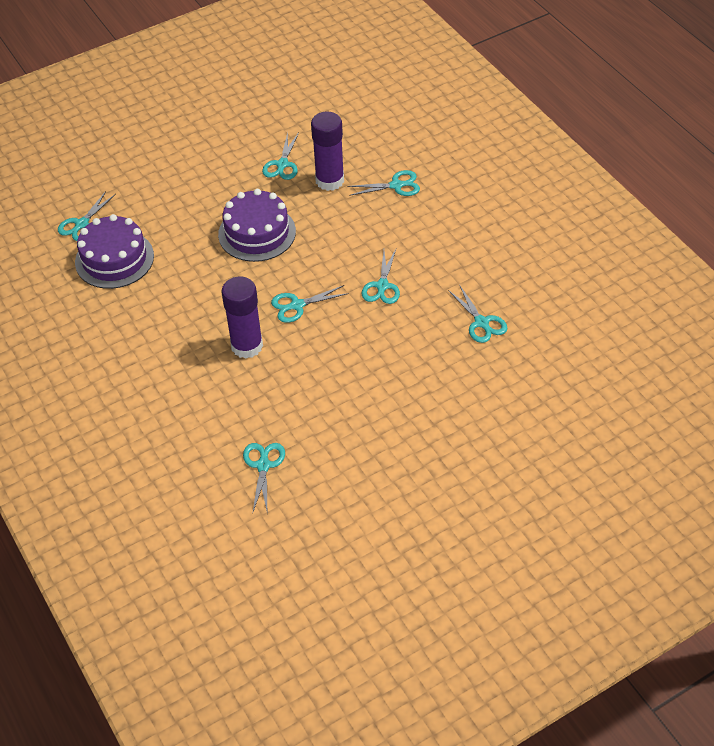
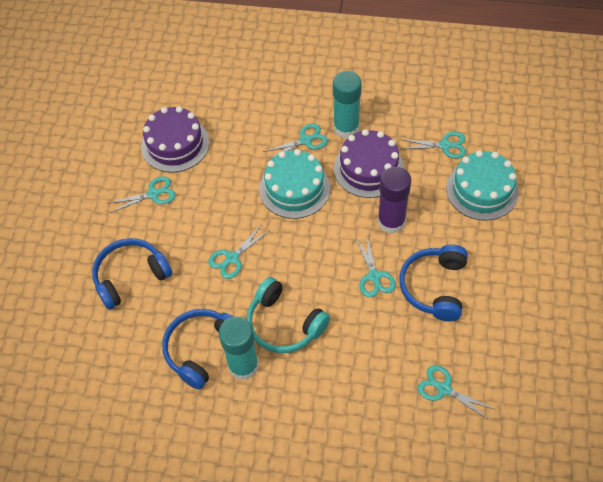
blue headphones: 0 -> 3
purple glue stick: 2 -> 1
turquoise cake: 0 -> 2
turquoise glue stick: 0 -> 2
turquoise headphones: 0 -> 1
turquoise scissors: 7 -> 6

